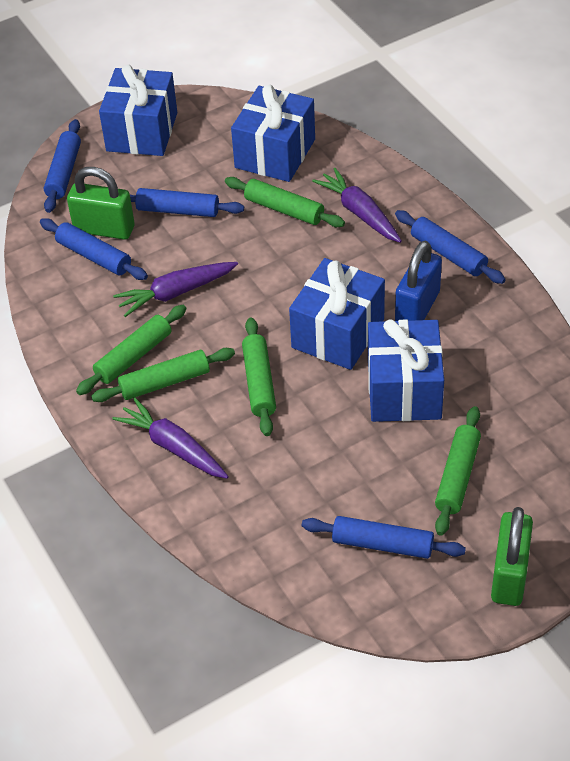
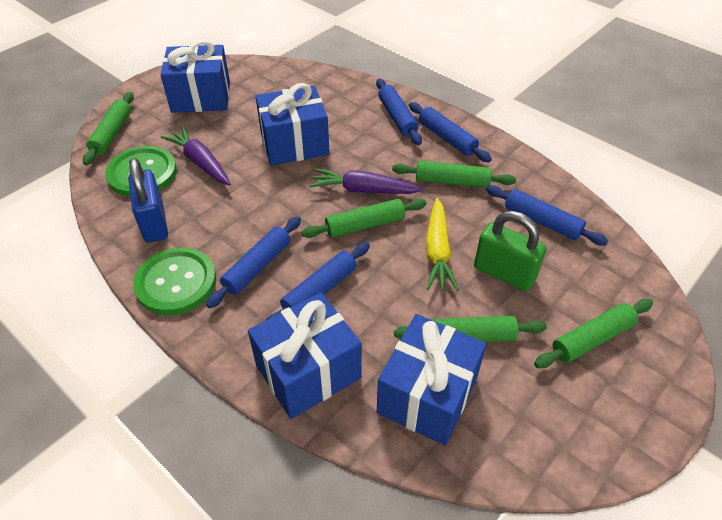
green button: 0 -> 2
green padlock: 2 -> 1
purple carrot: 3 -> 2
yellow carrot: 0 -> 1

